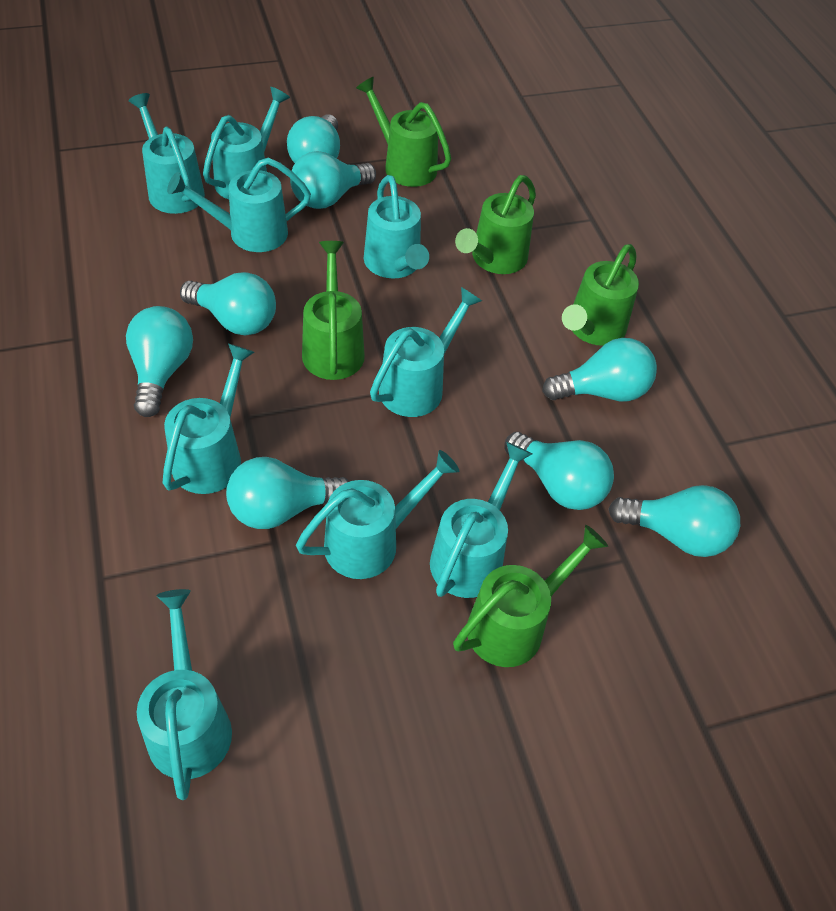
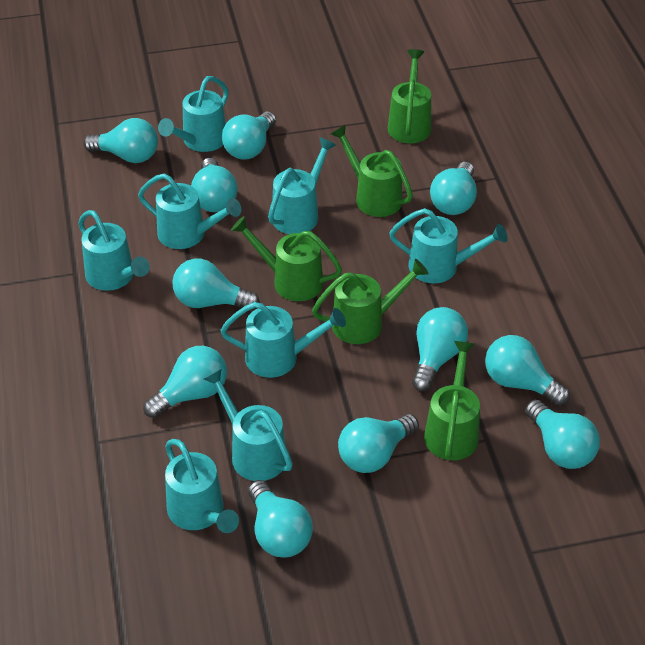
turquoise light bulb: 8 -> 11
turquoise watering can: 9 -> 8

